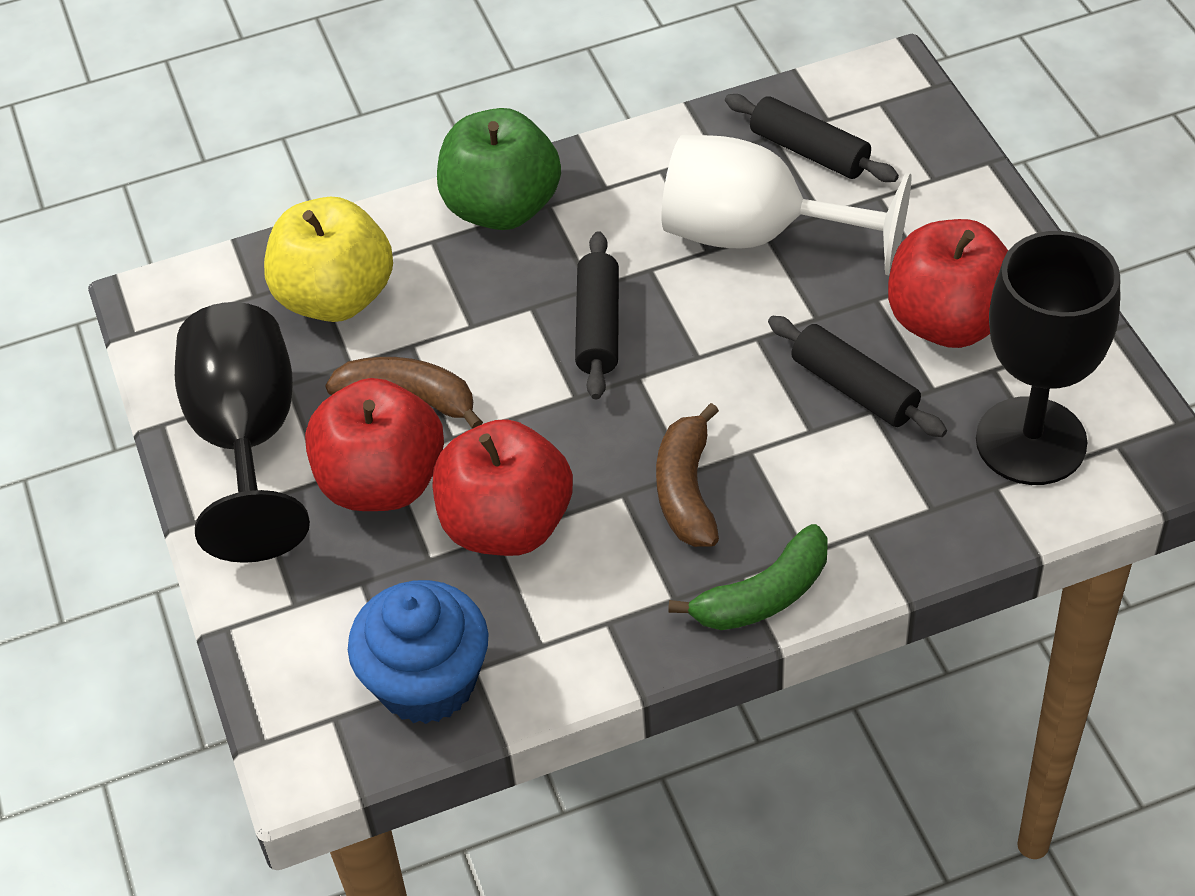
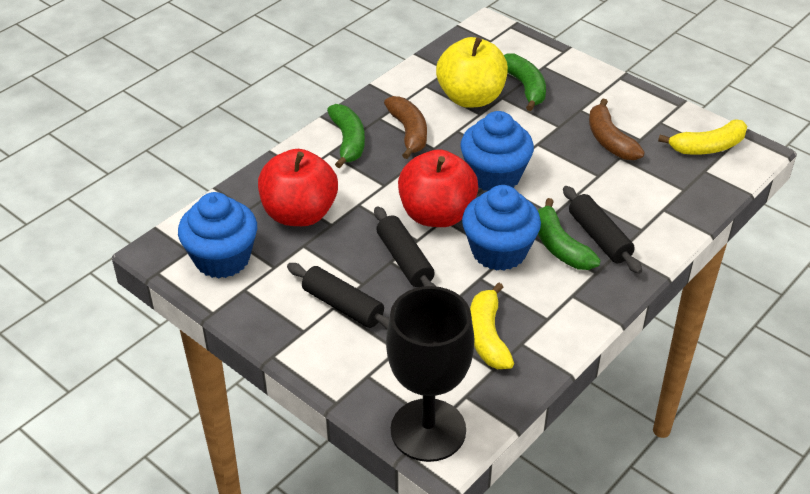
black goblet: 2 -> 1
blue cupcake: 1 -> 3
green apple: 1 -> 0
green banana: 1 -> 3
red apple: 3 -> 2
white goblet: 1 -> 0
yellow banana: 0 -> 2

